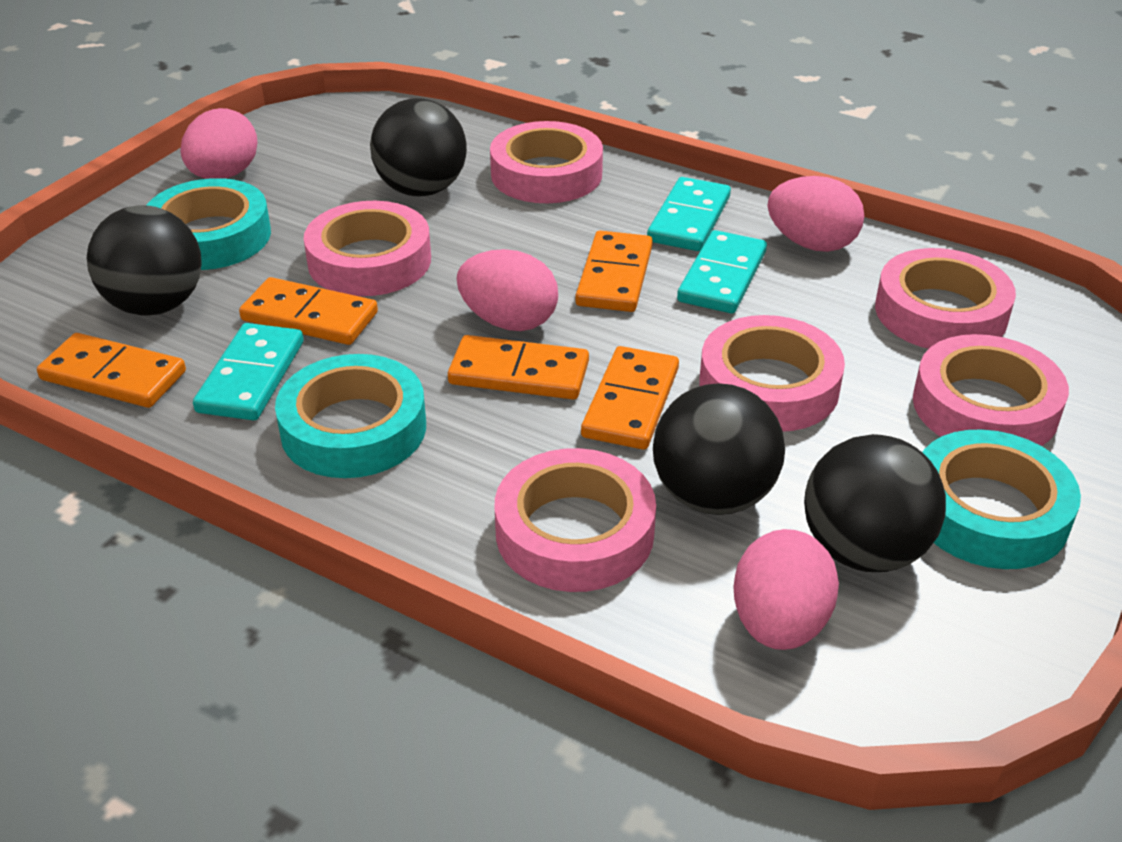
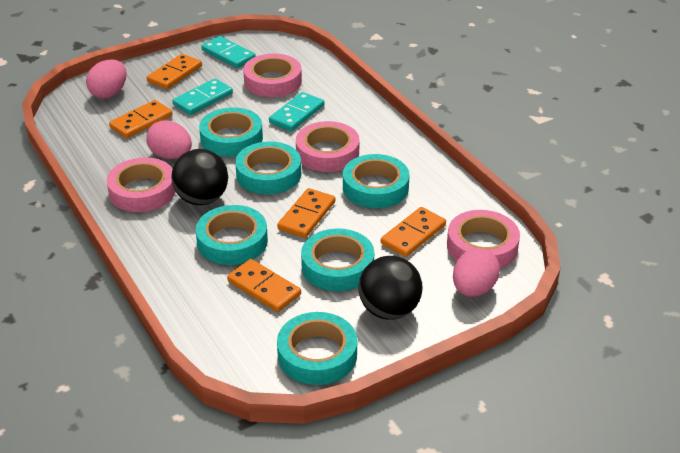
black ball: 4 -> 2
pink egg: 4 -> 3
pink tape: 6 -> 4
turquoise tape: 3 -> 6

